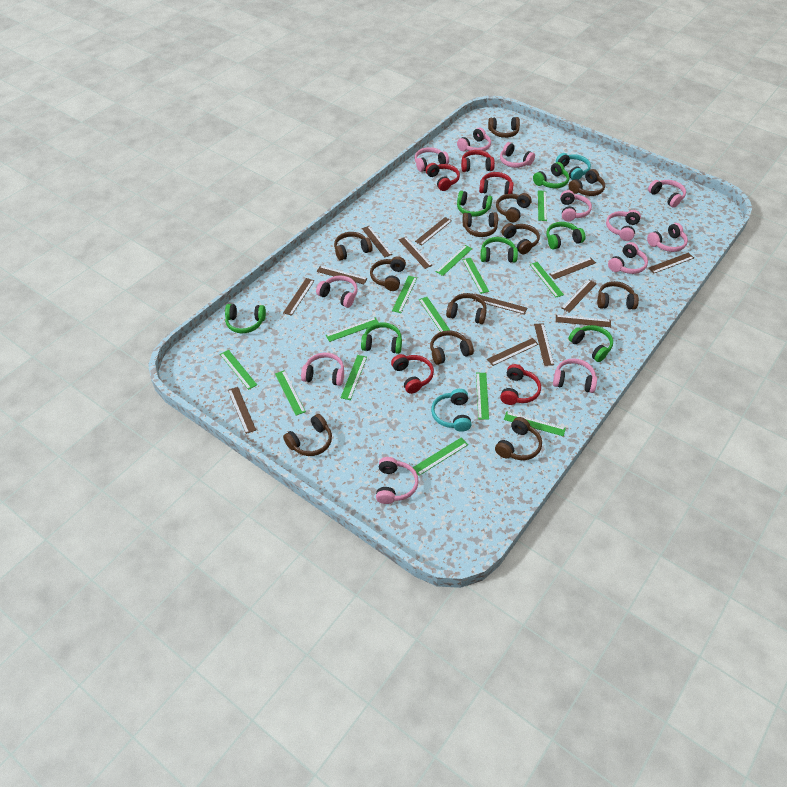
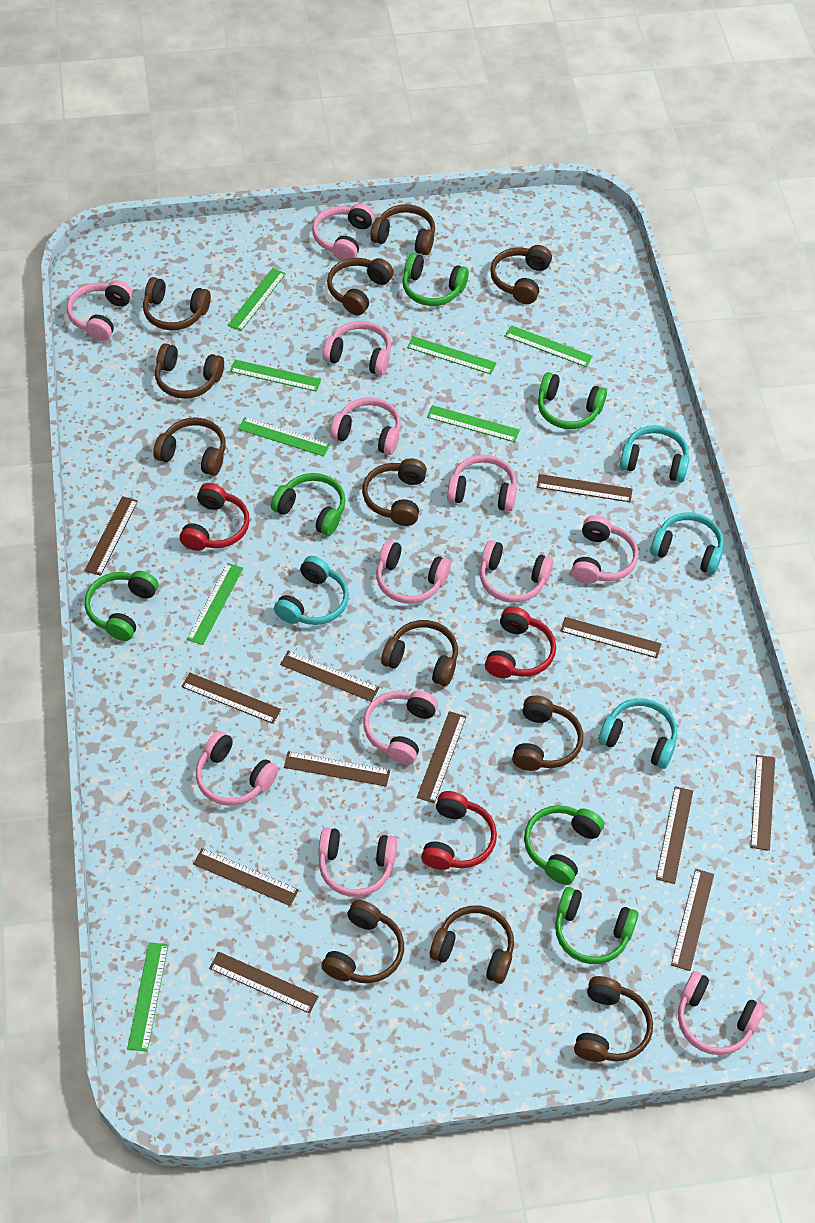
brown ruler: 13 -> 12
green headphones: 7 -> 6
green ruler: 13 -> 8
red headphones: 5 -> 3
turquoise headphones: 2 -> 4

